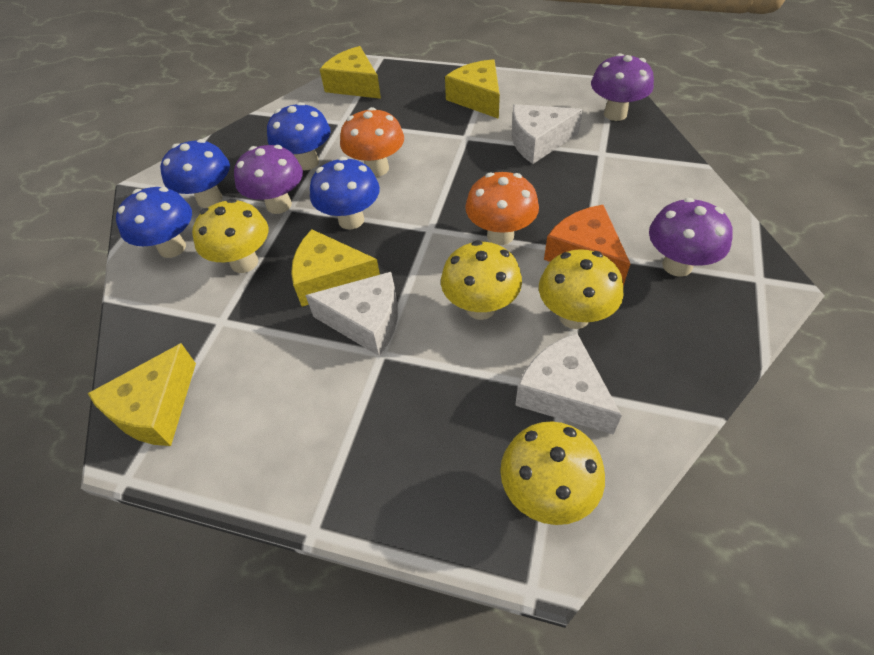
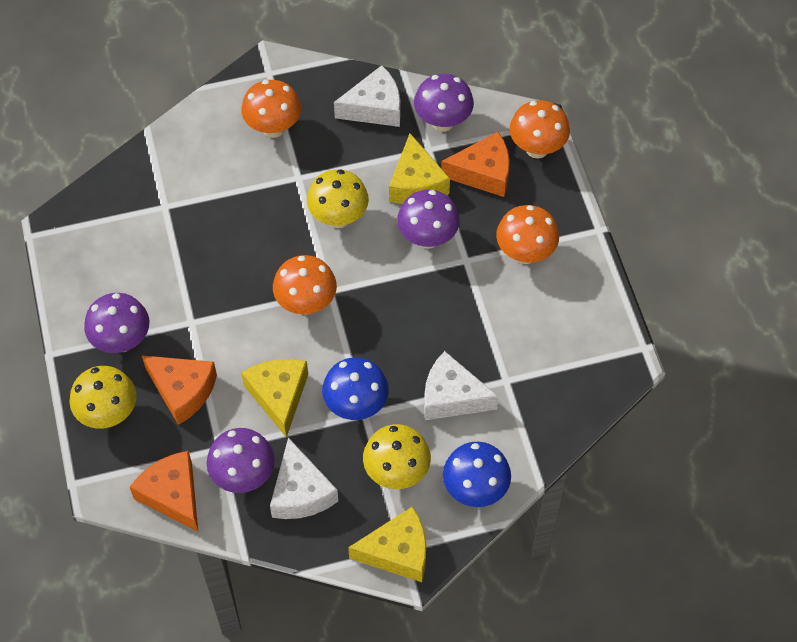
blue mushroom: 4 -> 2
orange cheese: 1 -> 3
orange mushroom: 2 -> 4
purple mushroom: 3 -> 4
yellow cheese: 4 -> 3
yellow mushroom: 4 -> 3

